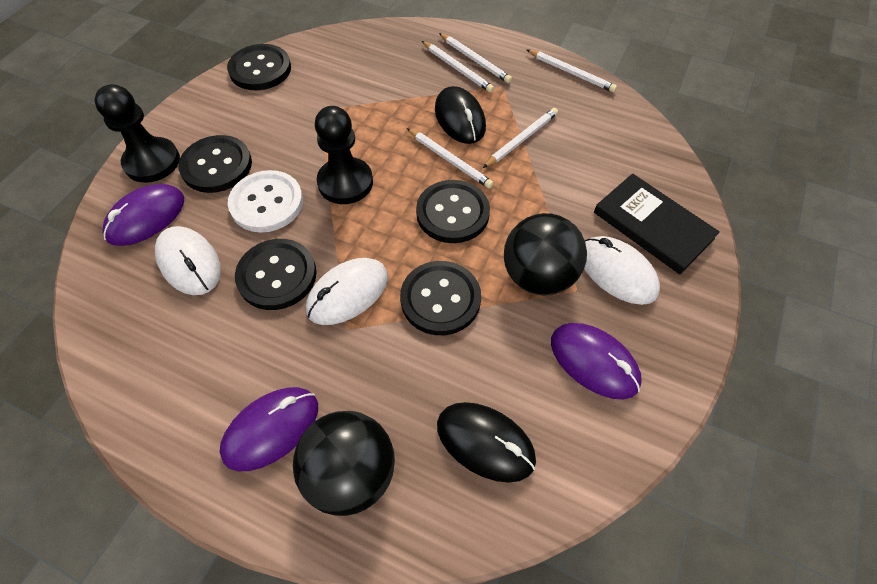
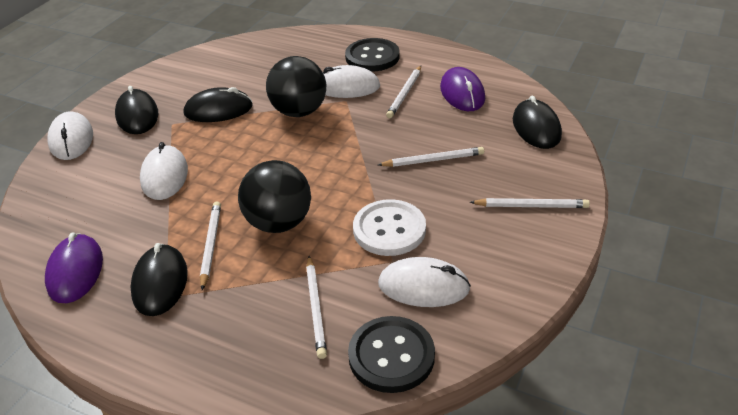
black book: 1 -> 0
black button: 5 -> 2
black mouse: 2 -> 4
black pawn: 2 -> 0
purple mouse: 3 -> 2
white mouse: 3 -> 4

